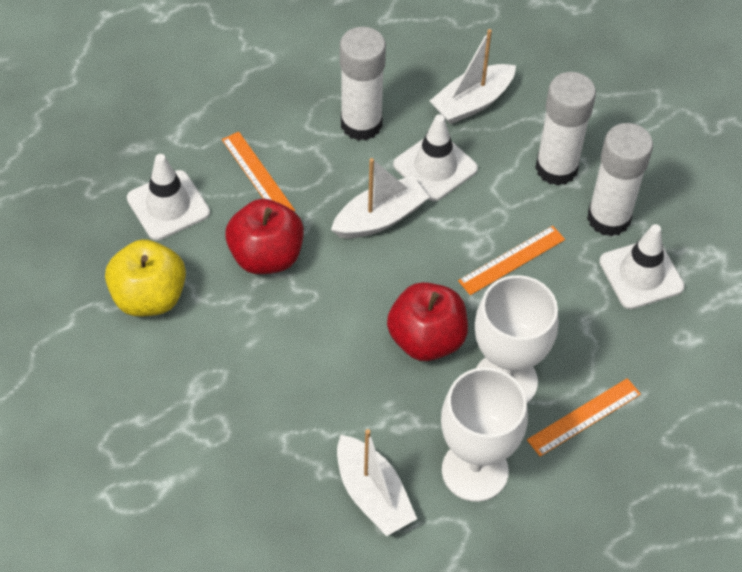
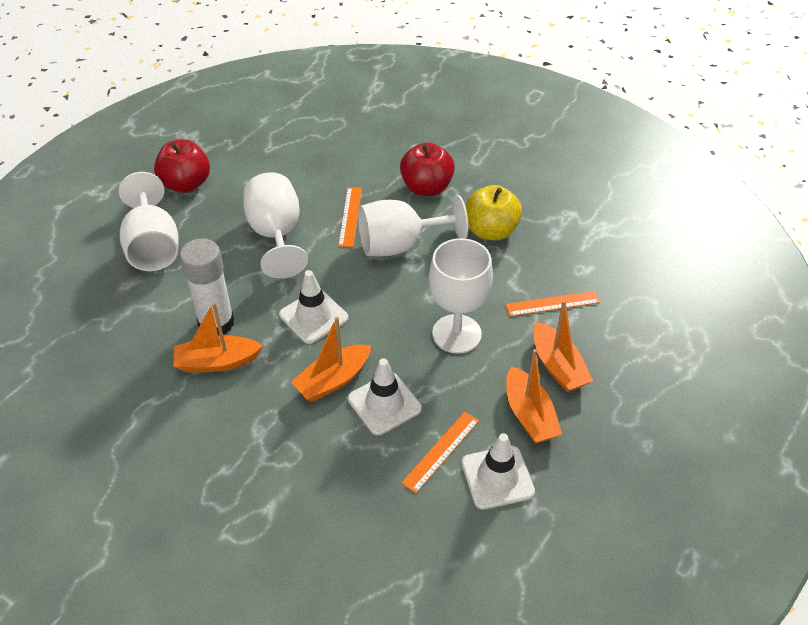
orange boat: 0 -> 4
white boat: 3 -> 0
white glue stick: 3 -> 1
white goblet: 2 -> 4

